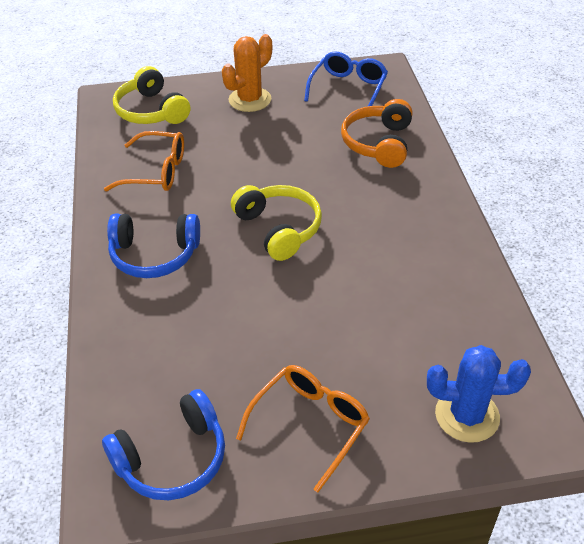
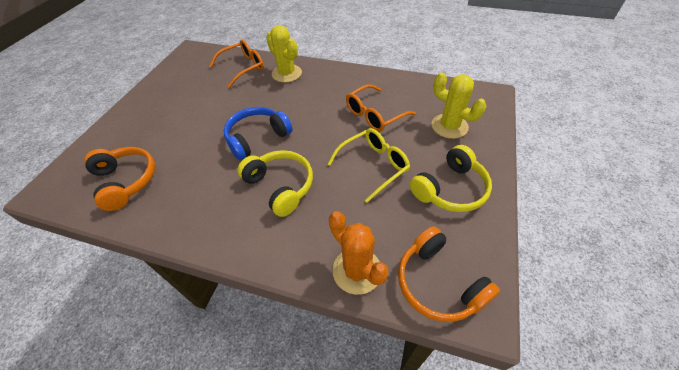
blue cactus: 1 -> 0
blue glasses: 1 -> 0
blue headphones: 2 -> 1
orange headphones: 1 -> 2
yellow cactus: 0 -> 2
yellow glasses: 0 -> 1

